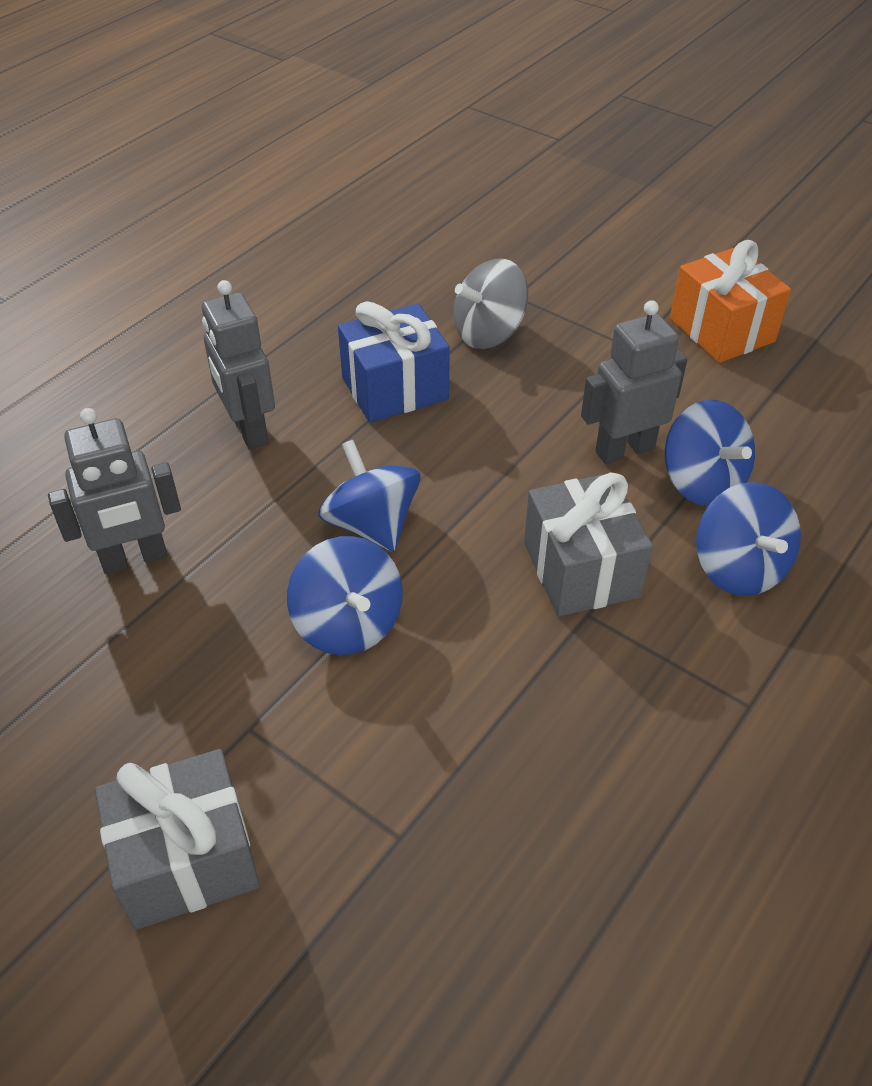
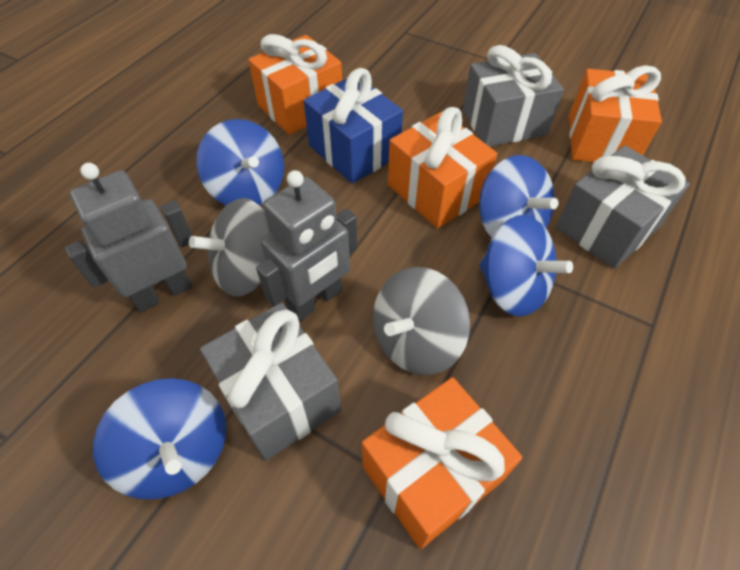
grey gift: 2 -> 3
grey robot: 3 -> 2
grey spinning top: 1 -> 2
orange gift: 1 -> 4

